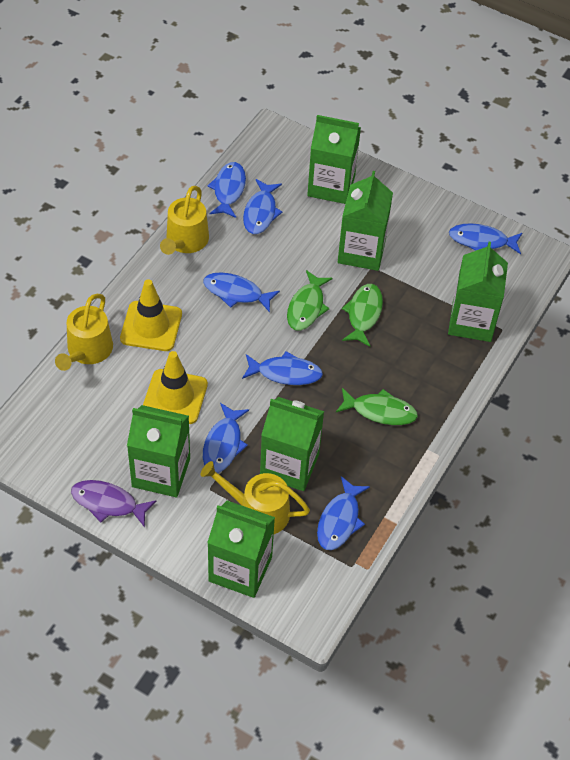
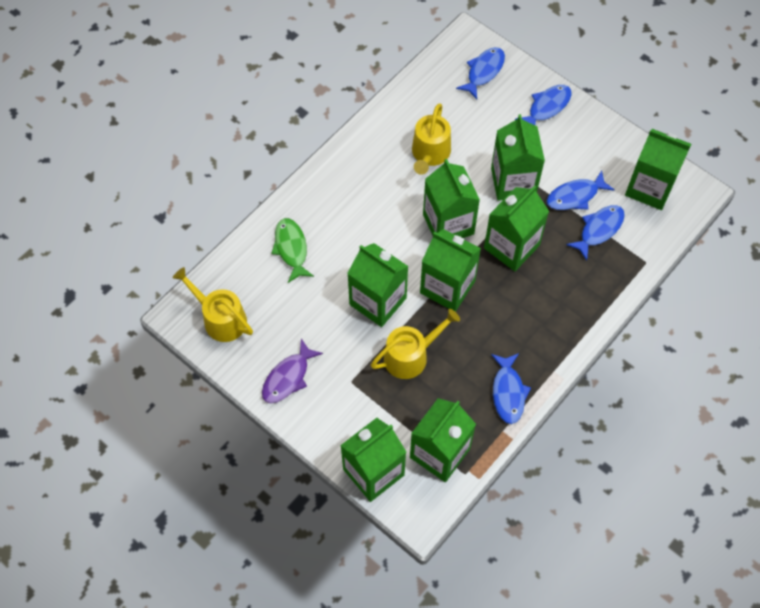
blue fish: 7 -> 5
green carton: 6 -> 8
green fish: 3 -> 1
yellow traffic cone: 2 -> 0

